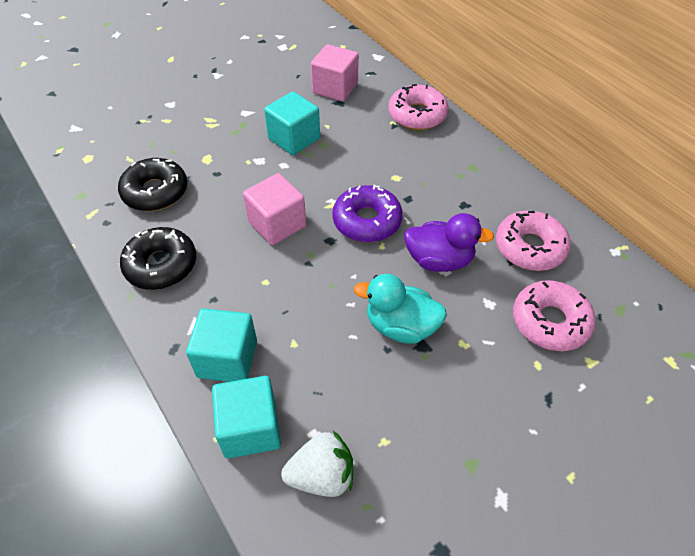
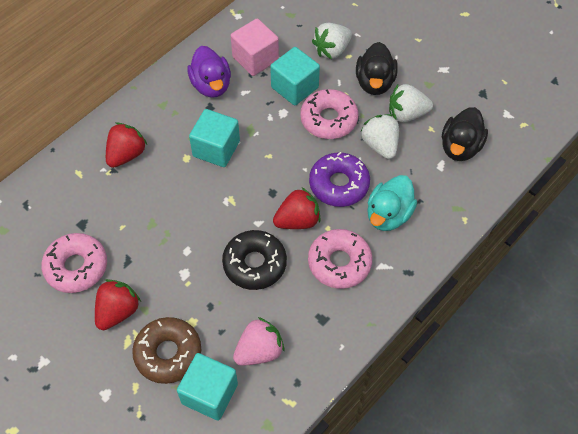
black donut: 2 -> 1
black duck: 0 -> 2
brown donut: 0 -> 1
pink cube: 2 -> 1
pink strawberry: 0 -> 1
red strawberry: 0 -> 3
white strawberry: 1 -> 3

